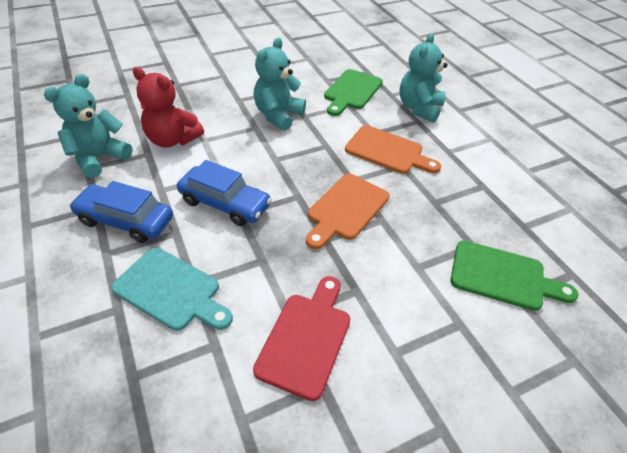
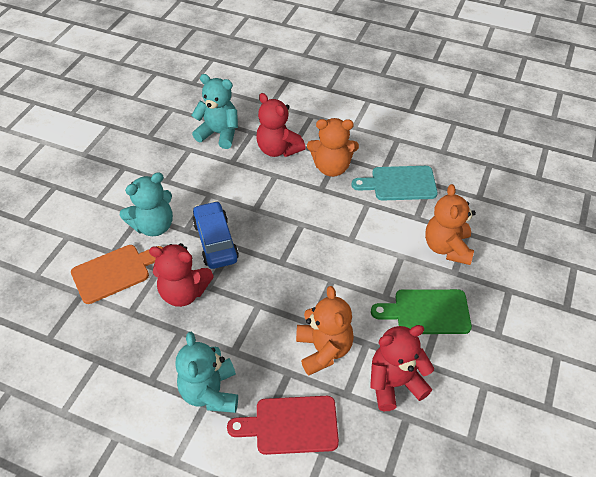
blue car: 2 -> 1
green cutting board: 2 -> 1
orange cutting board: 2 -> 1
orange teddy bear: 0 -> 3
red teddy bear: 1 -> 3

